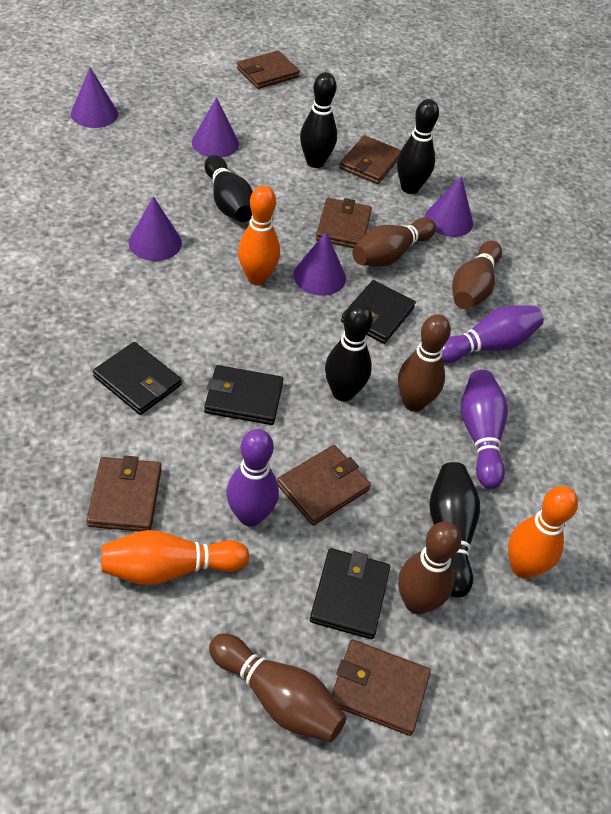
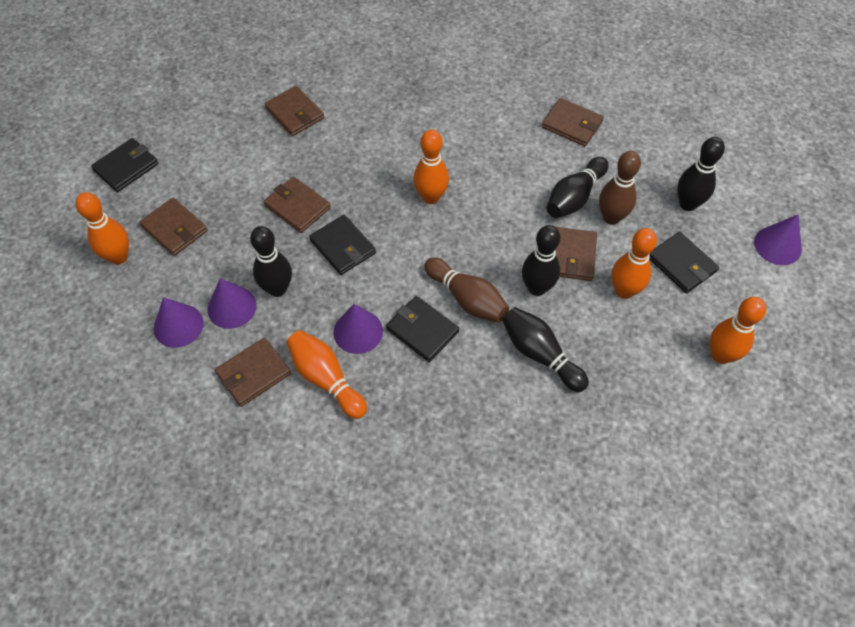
brown bowling pin: 5 -> 2
orange bowling pin: 3 -> 5
purple bowling pin: 3 -> 0
purple cone: 5 -> 4

